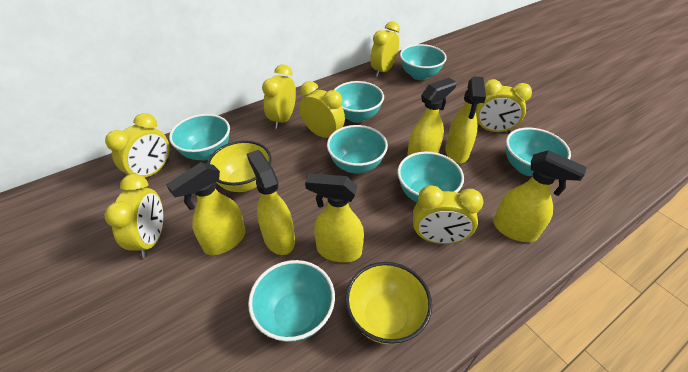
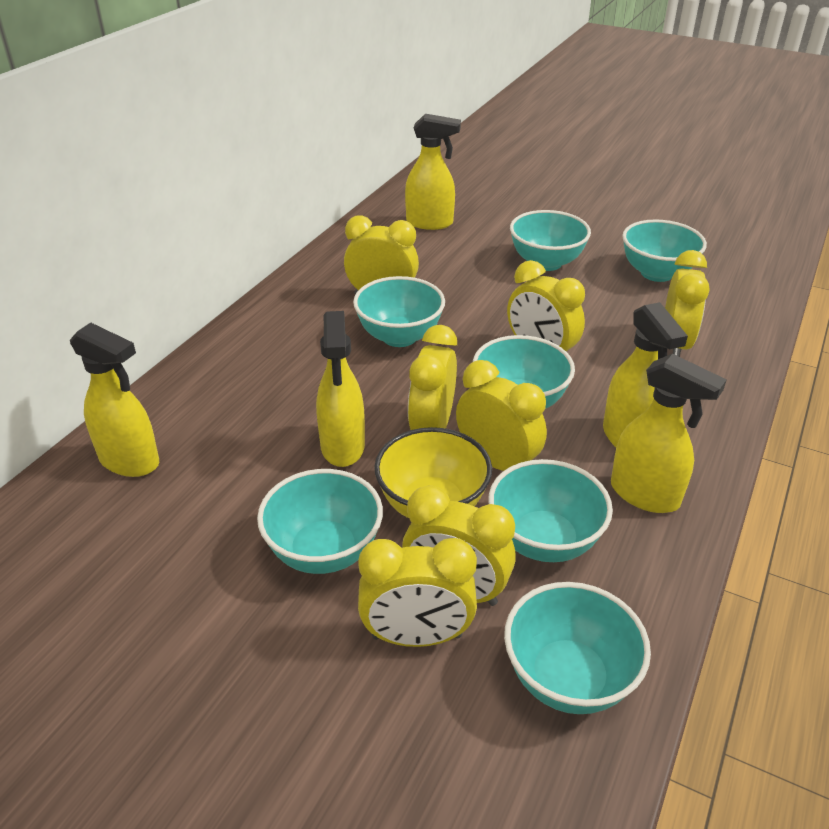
yellow bowl: 2 -> 1
yellow spray bottle: 6 -> 5

